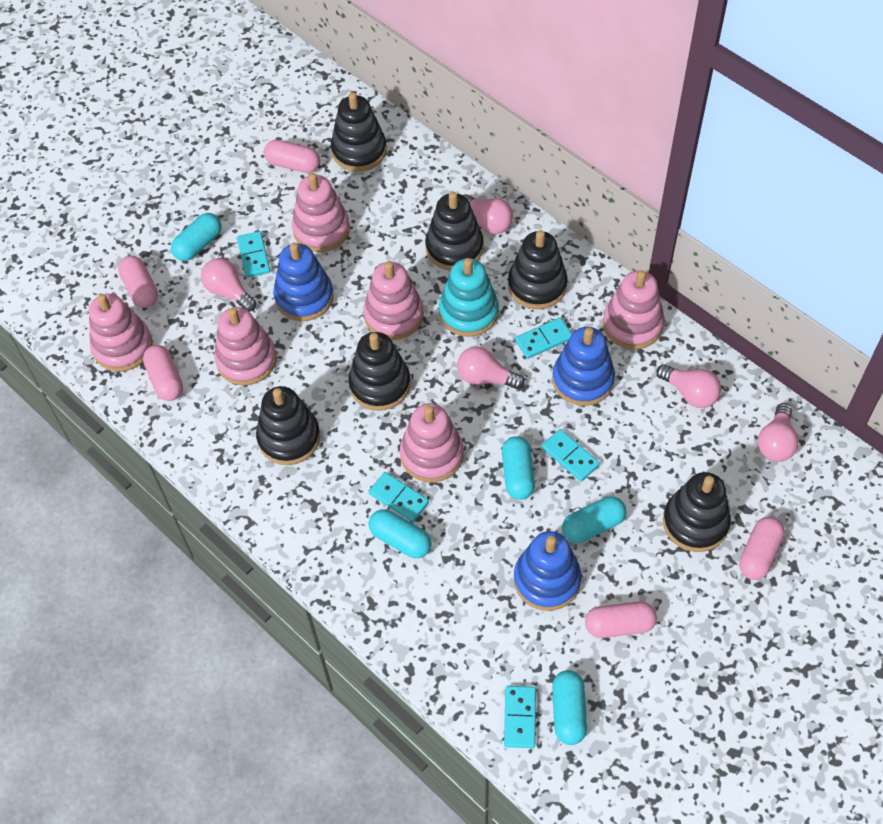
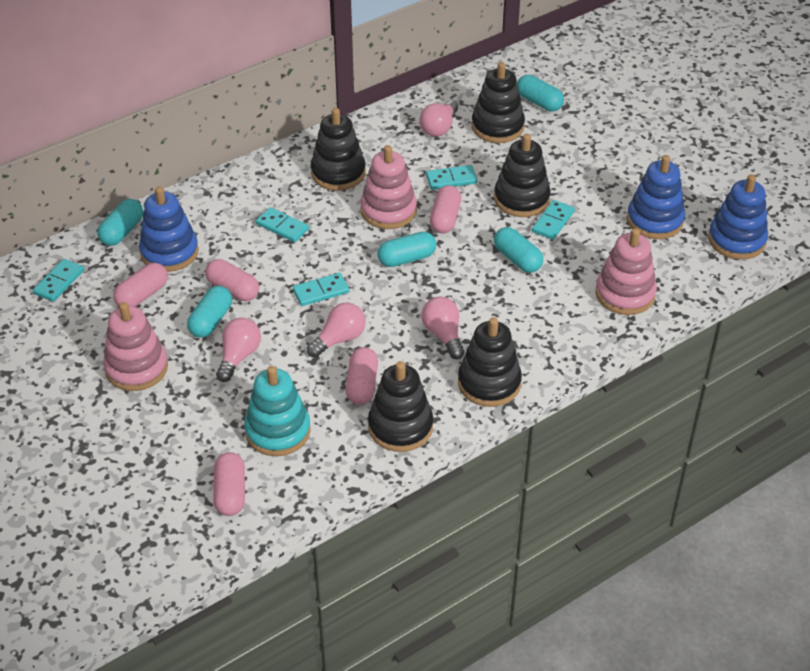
black stacking toy: 6 -> 5
pink light bulb: 5 -> 4
pink stacking toy: 6 -> 3

